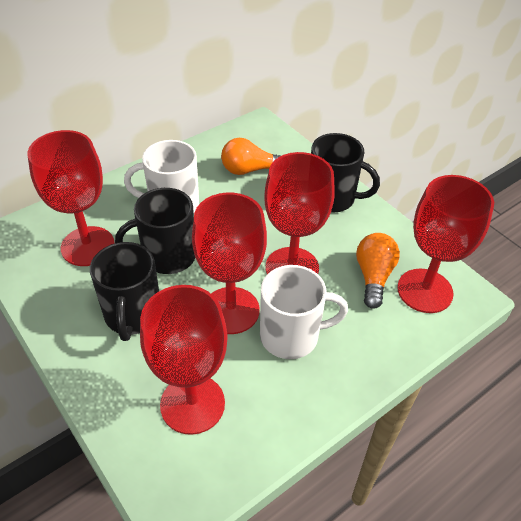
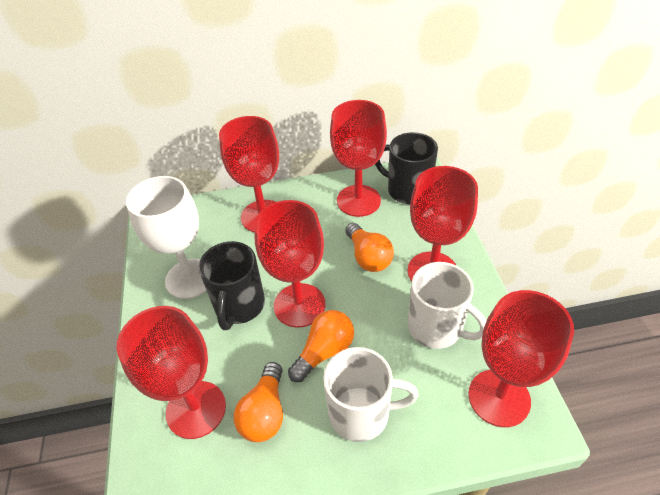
black mug: 3 -> 2
orange light bulb: 2 -> 3
red goblet: 5 -> 6
white goblet: 0 -> 1

